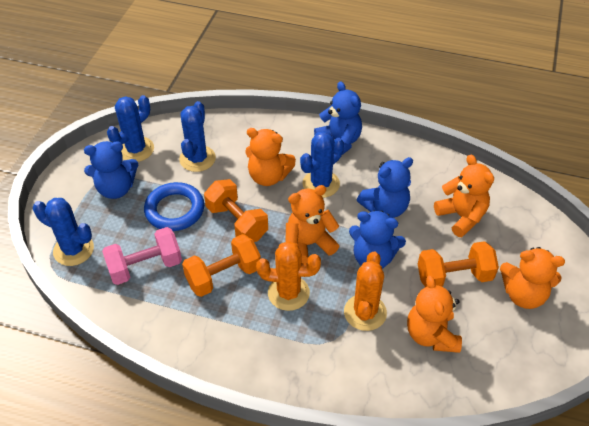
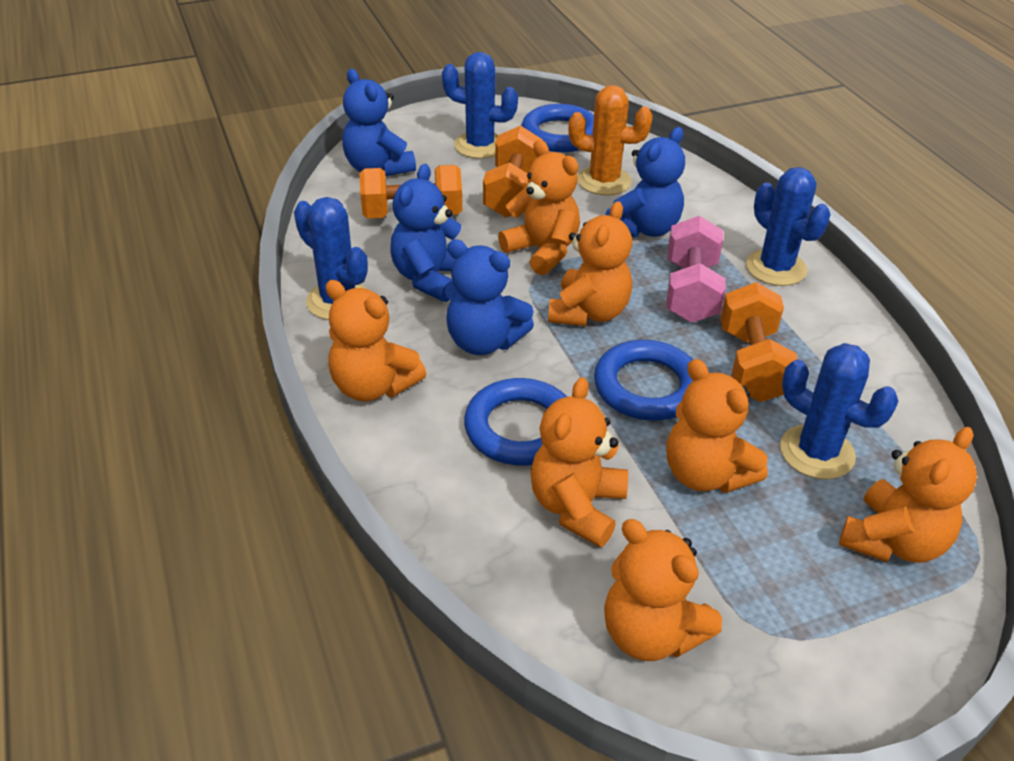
blue ring: 1 -> 3
orange cactus: 2 -> 1
orange teddy bear: 5 -> 7

